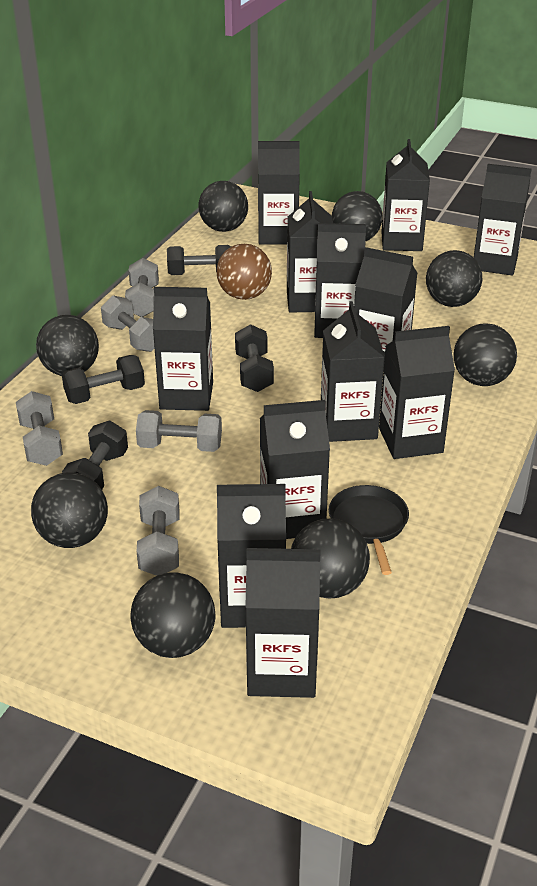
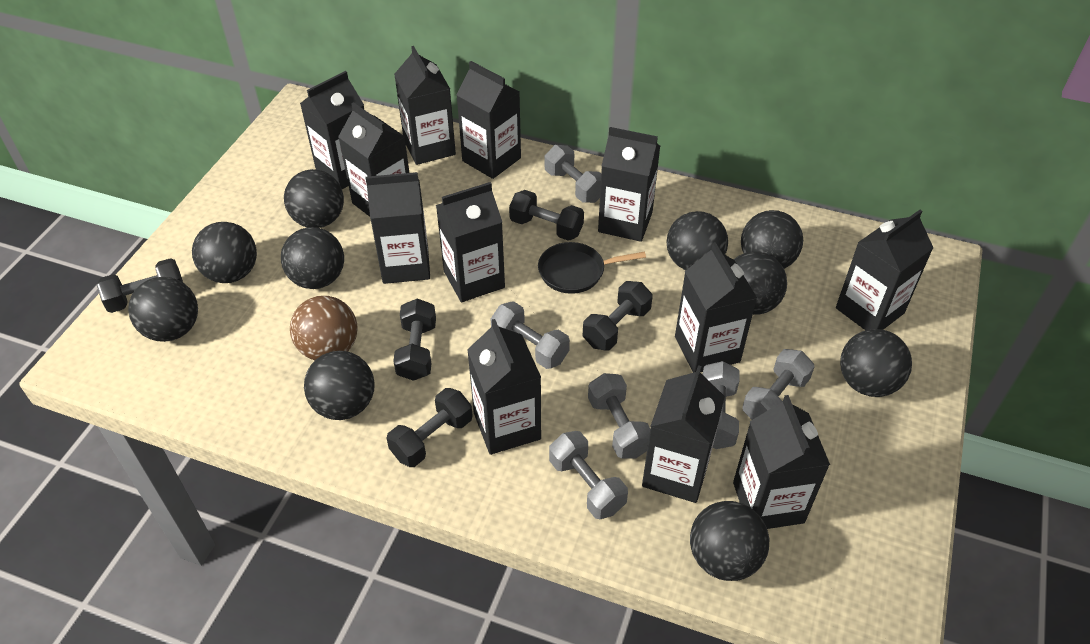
black ball: 8 -> 10
black dumbbell: 4 -> 5
grey dumbbell: 5 -> 6

